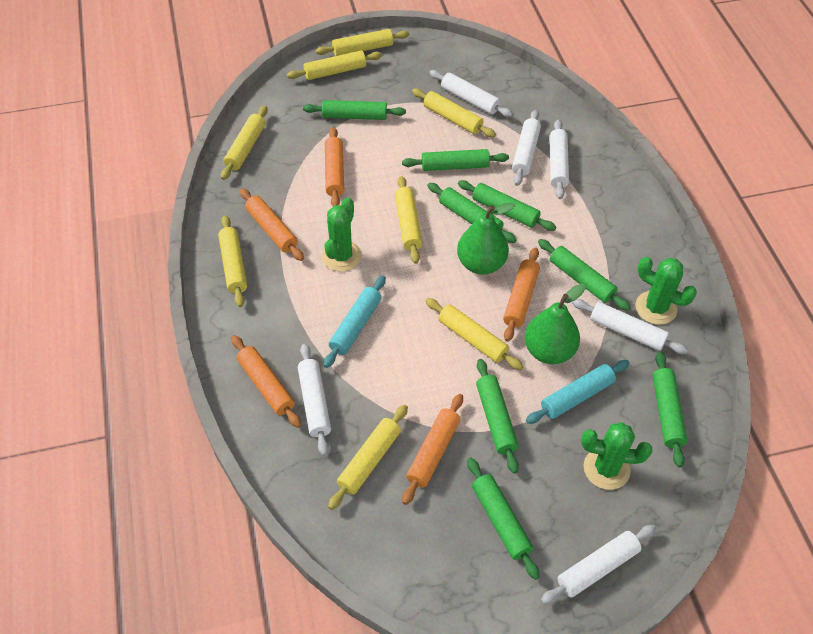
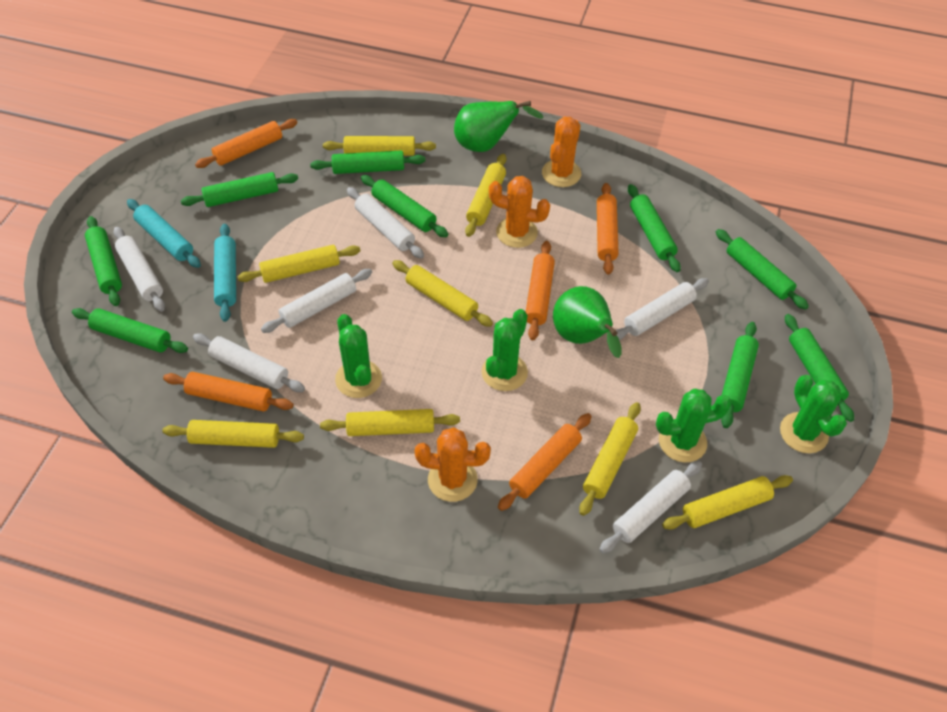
green cactus: 3 -> 4
green rolling pin: 8 -> 9
orange cactus: 0 -> 3

